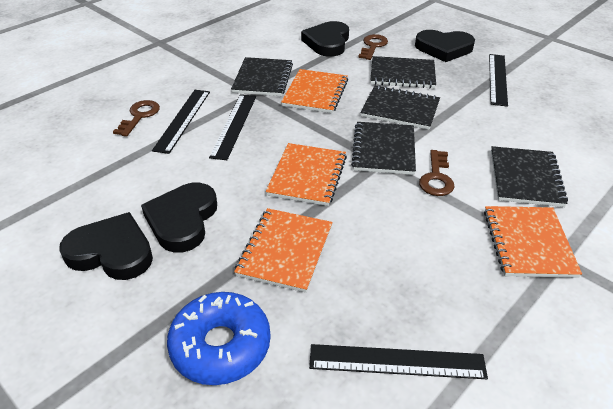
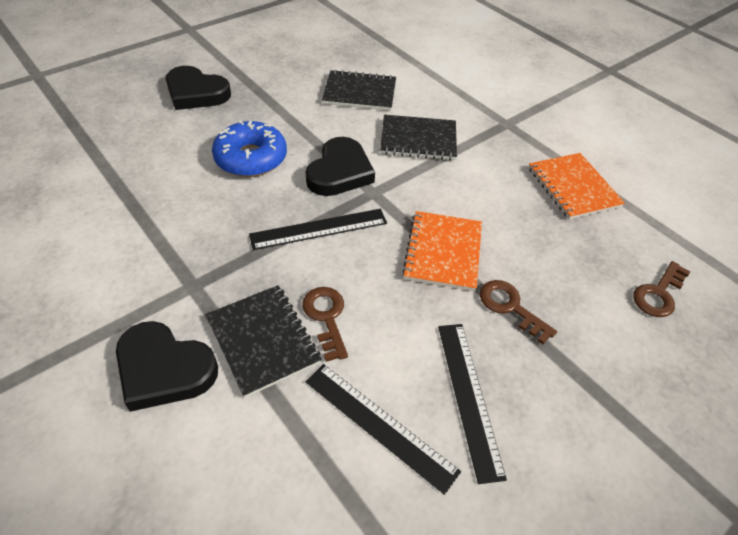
black heart: 4 -> 3
black notebook: 5 -> 3
black ruler: 4 -> 3
orange notebook: 4 -> 2

